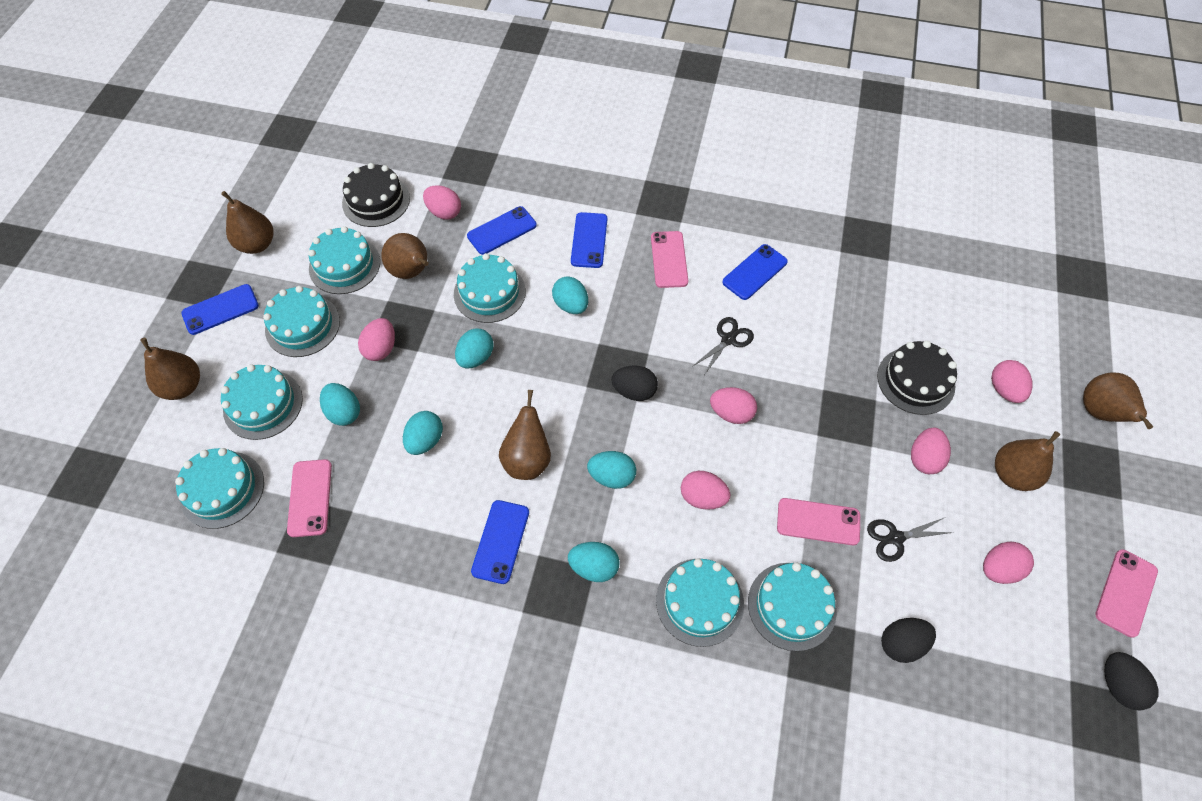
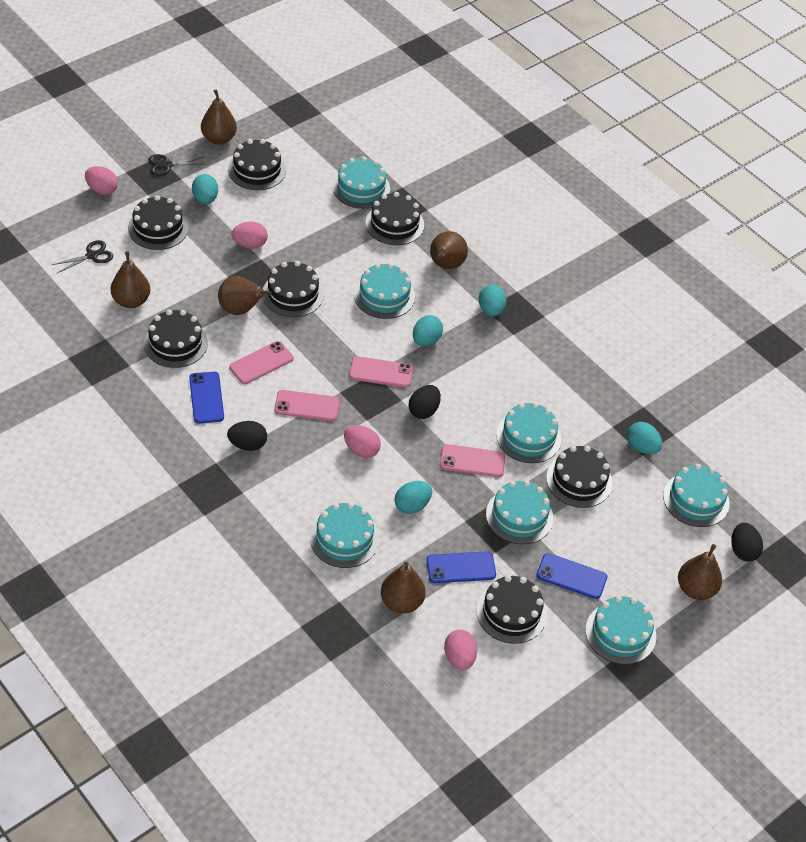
black cake: 2 -> 7
blue phone: 5 -> 3
pink egg: 7 -> 4
turquoise egg: 6 -> 5

